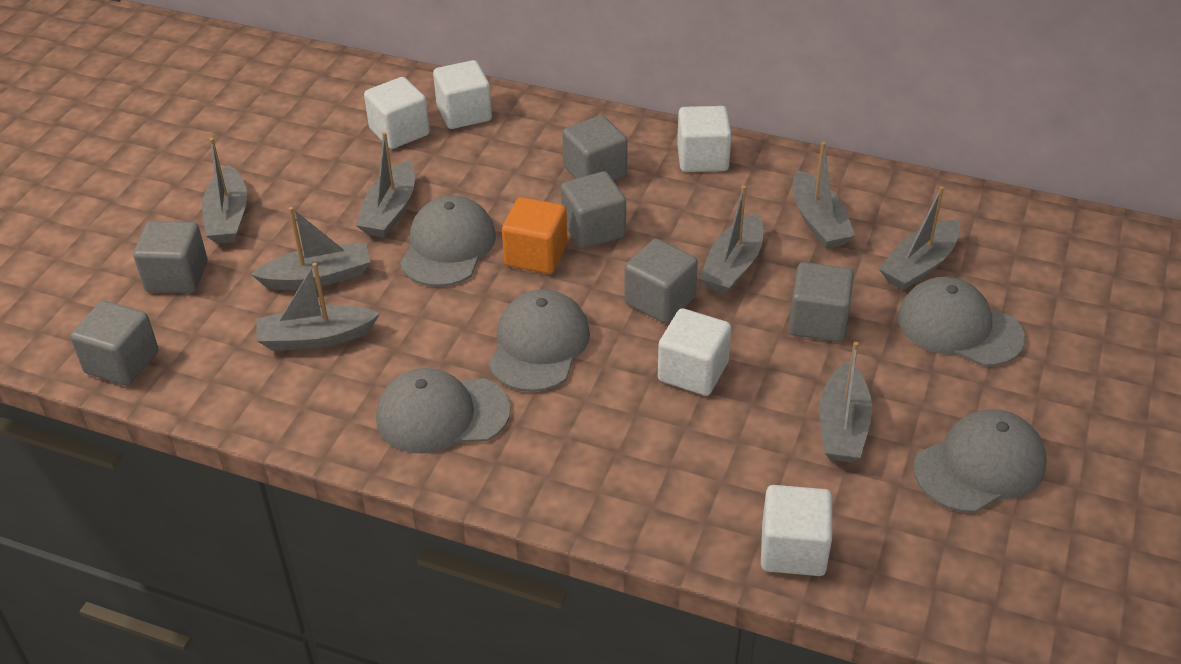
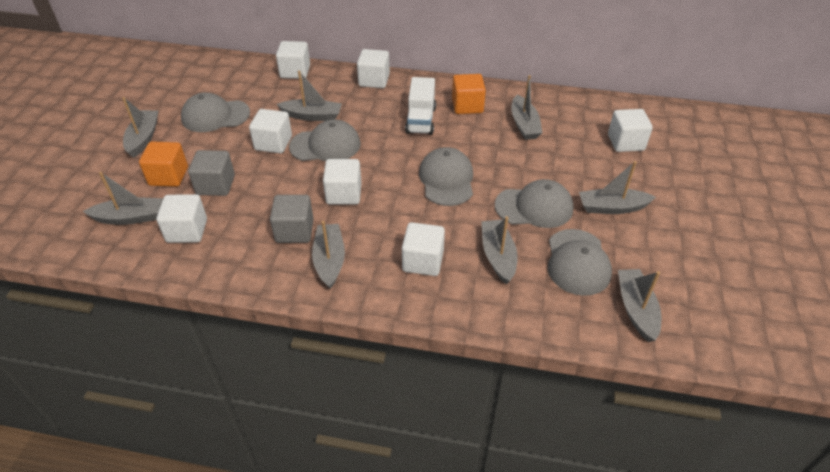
grey cube: 6 -> 2
orange cube: 1 -> 2
white cube: 5 -> 7
white truck: 0 -> 1

